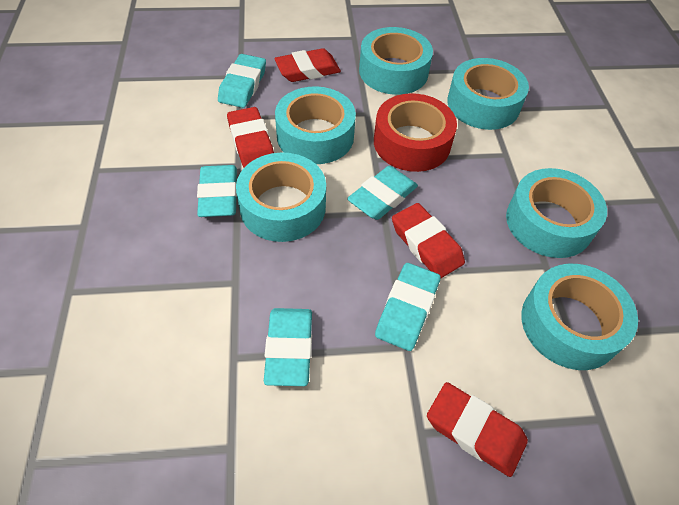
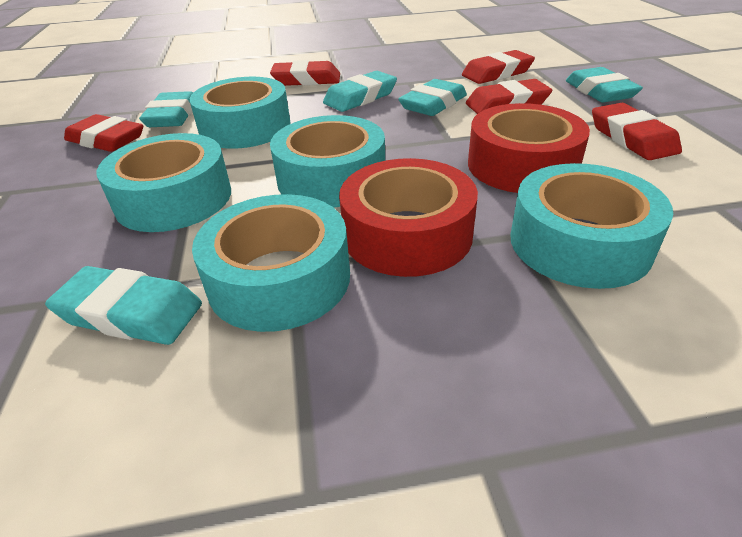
red eraser: 4 -> 5
red tape: 1 -> 2
turquoise tape: 6 -> 5

